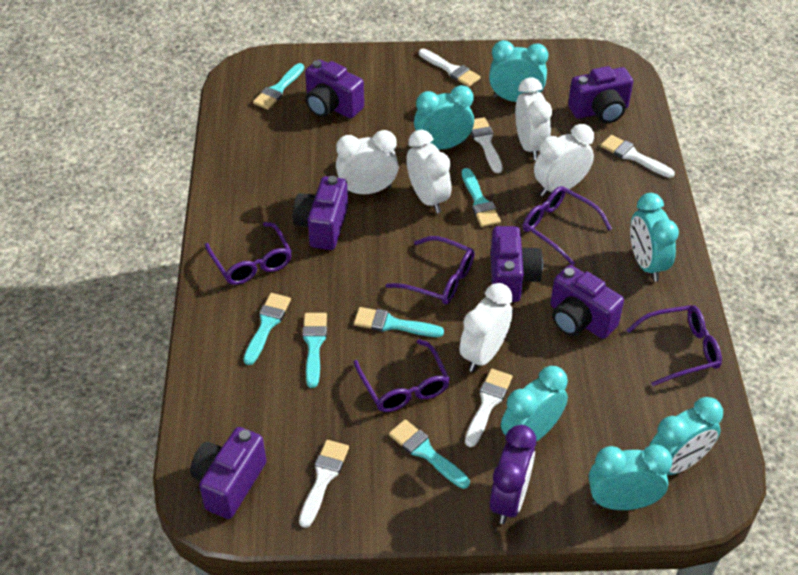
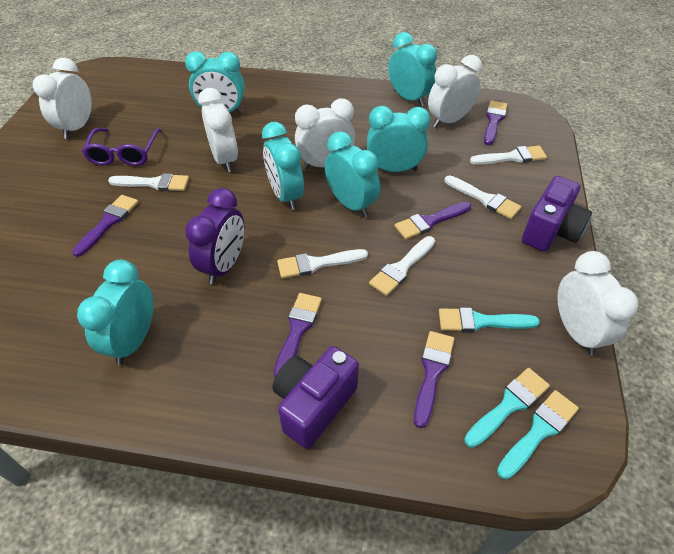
purple brush: 0 -> 5
purple camera: 6 -> 2
purple glasses: 5 -> 1
turquoise brush: 6 -> 3

